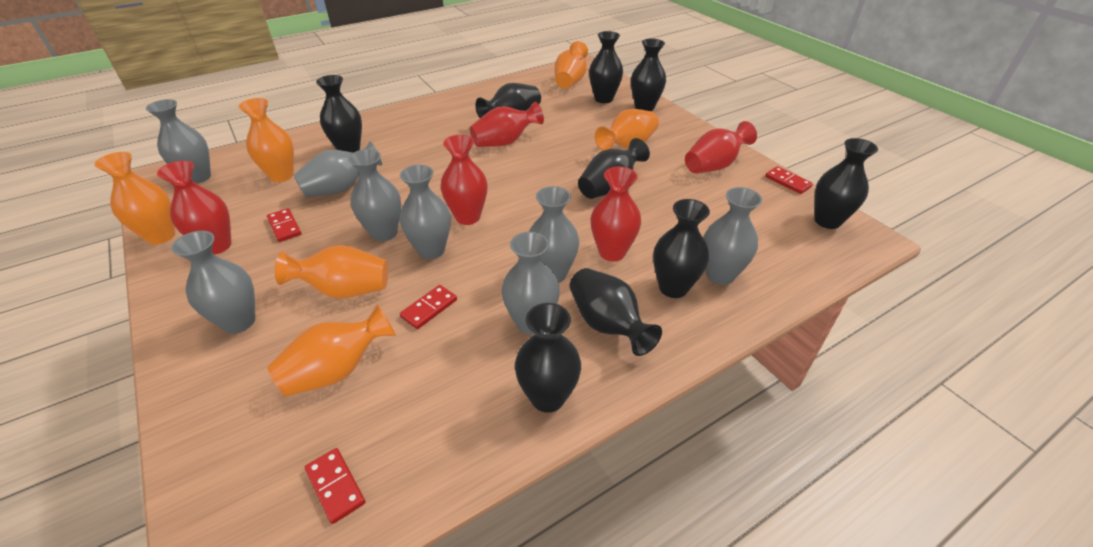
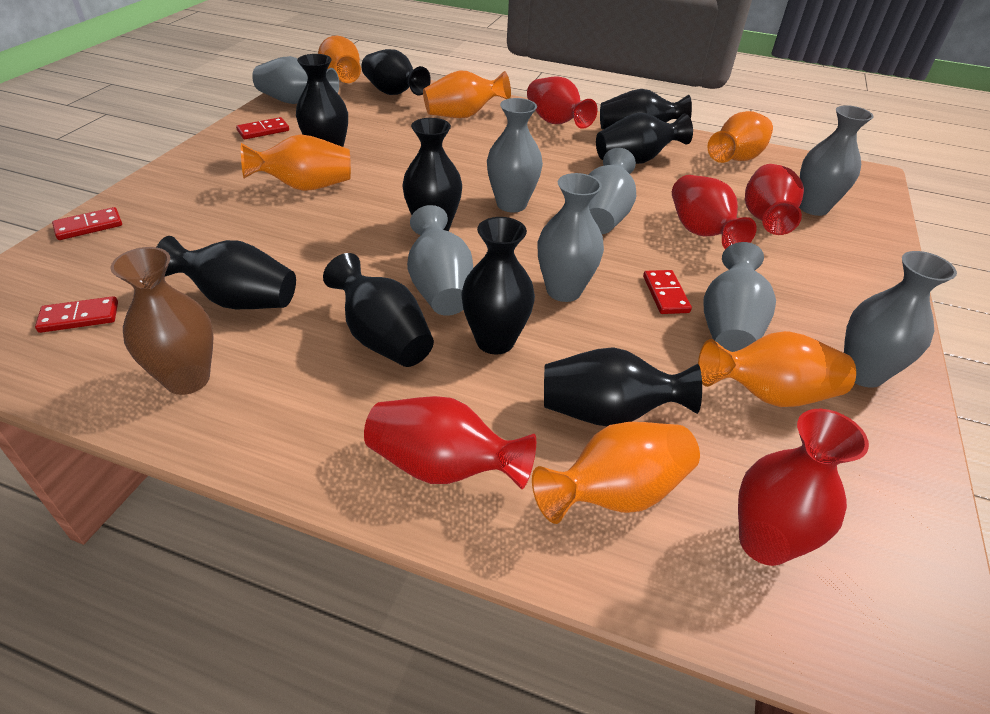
brown vase: 0 -> 1

